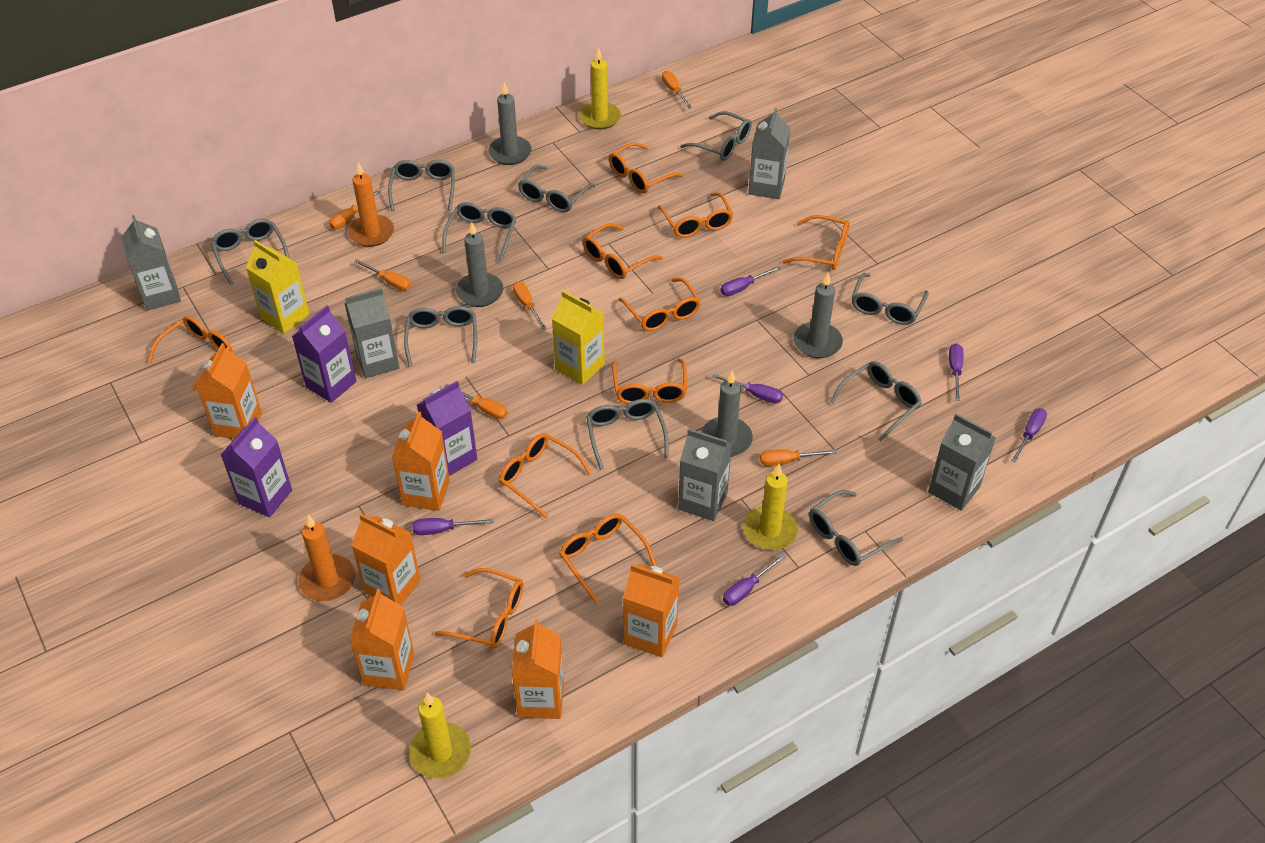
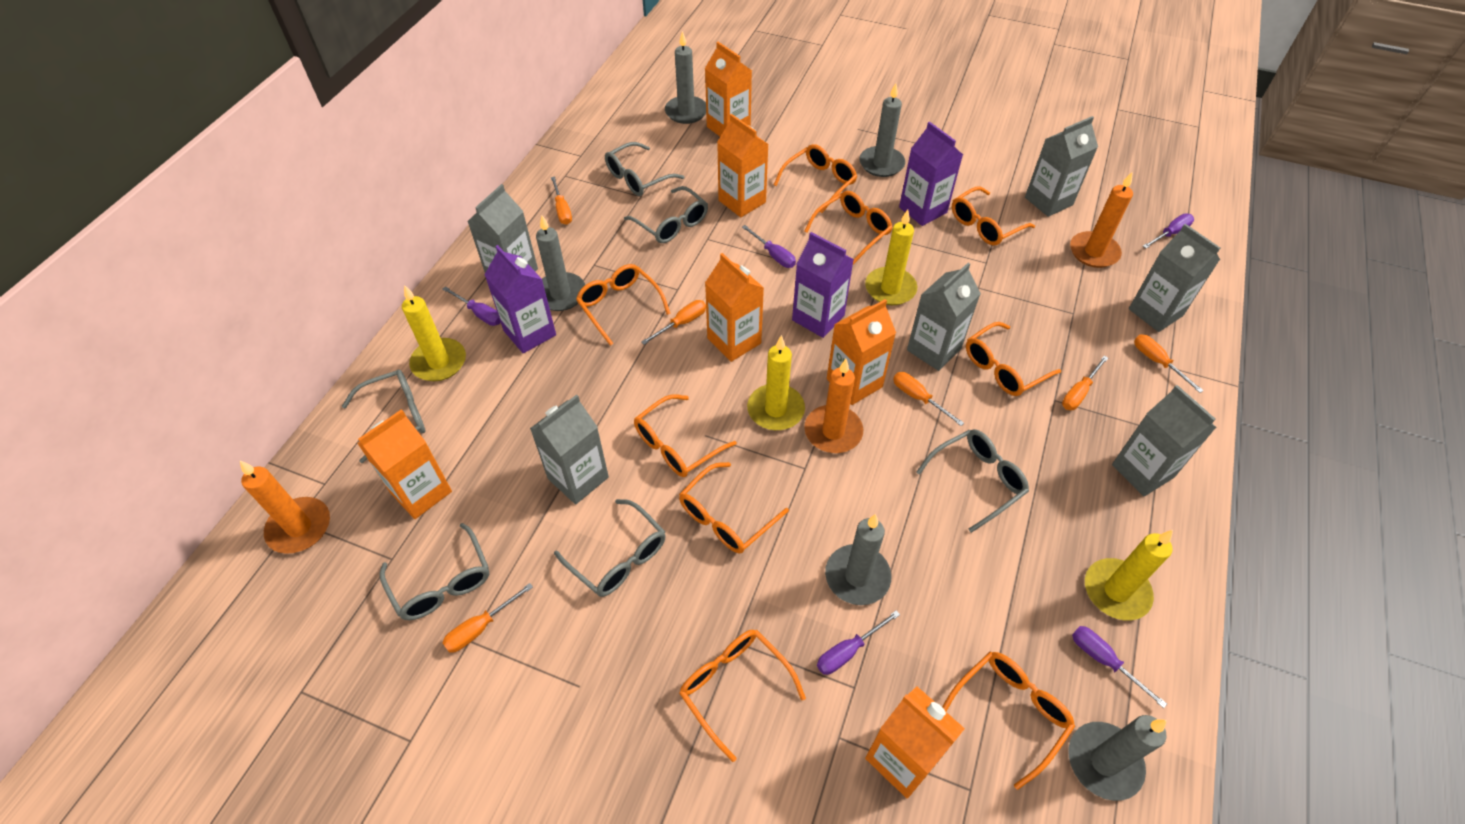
grey candle: 4 -> 5
grey carton: 5 -> 6
grey glasses: 10 -> 6
orange candle: 2 -> 3
orange glasses: 10 -> 9
purple screwdriver: 6 -> 5
yellow candle: 3 -> 4
yellow carton: 2 -> 0

